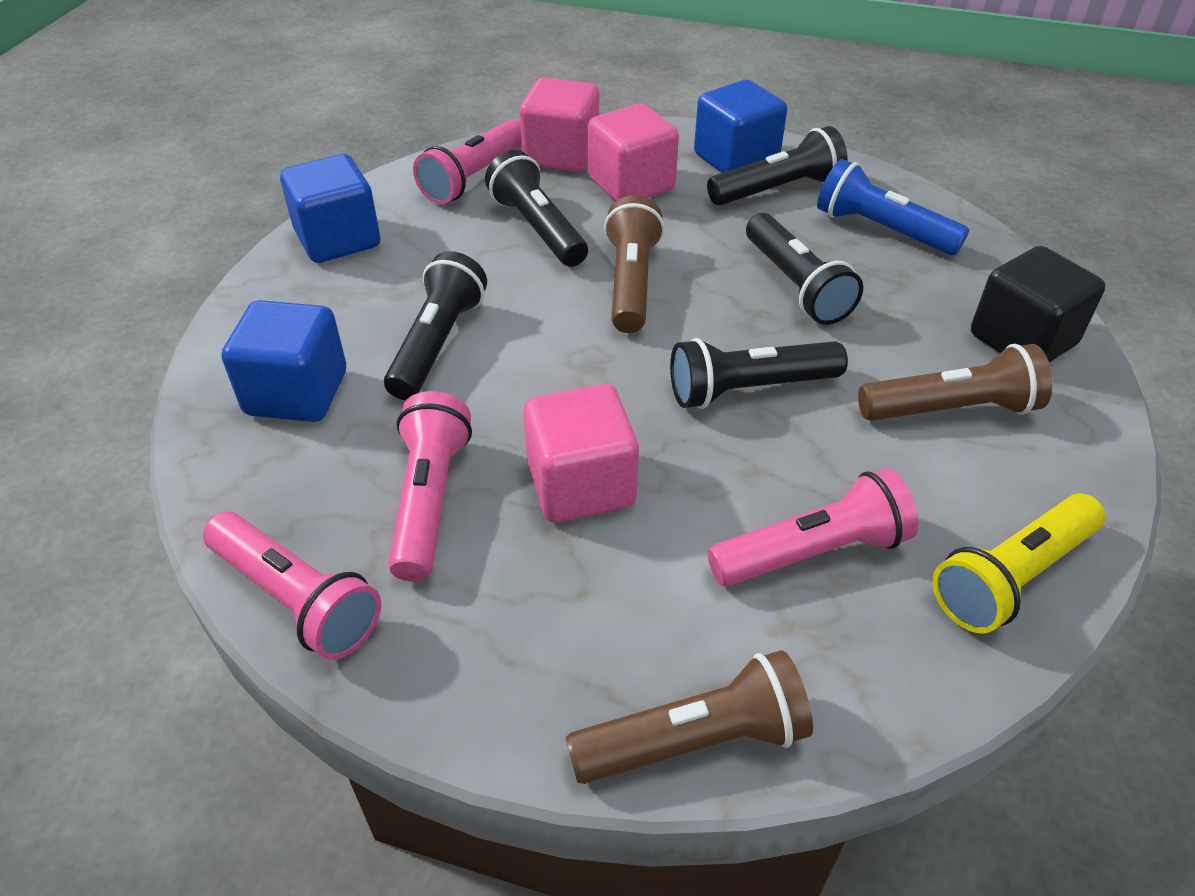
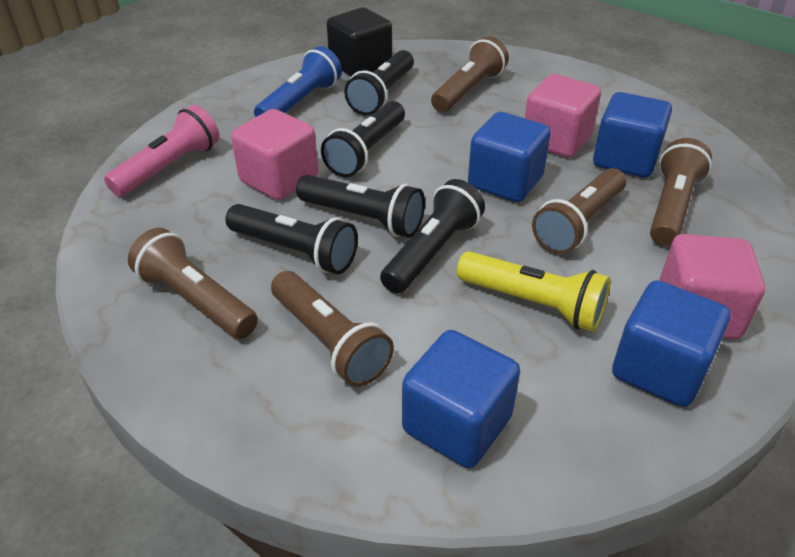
blue cube: 3 -> 4
brown flashlight: 3 -> 5
pink flashlight: 4 -> 1

